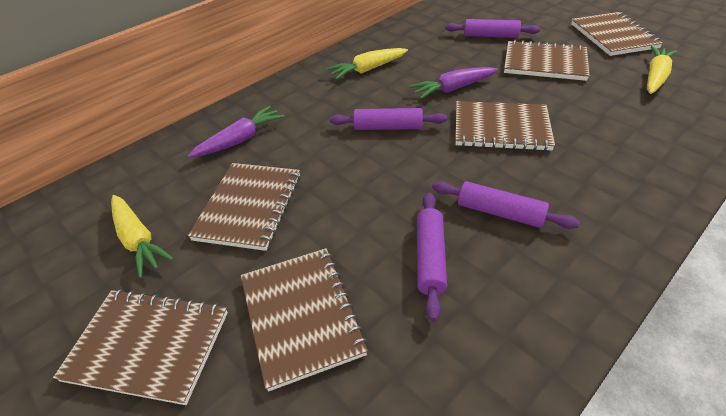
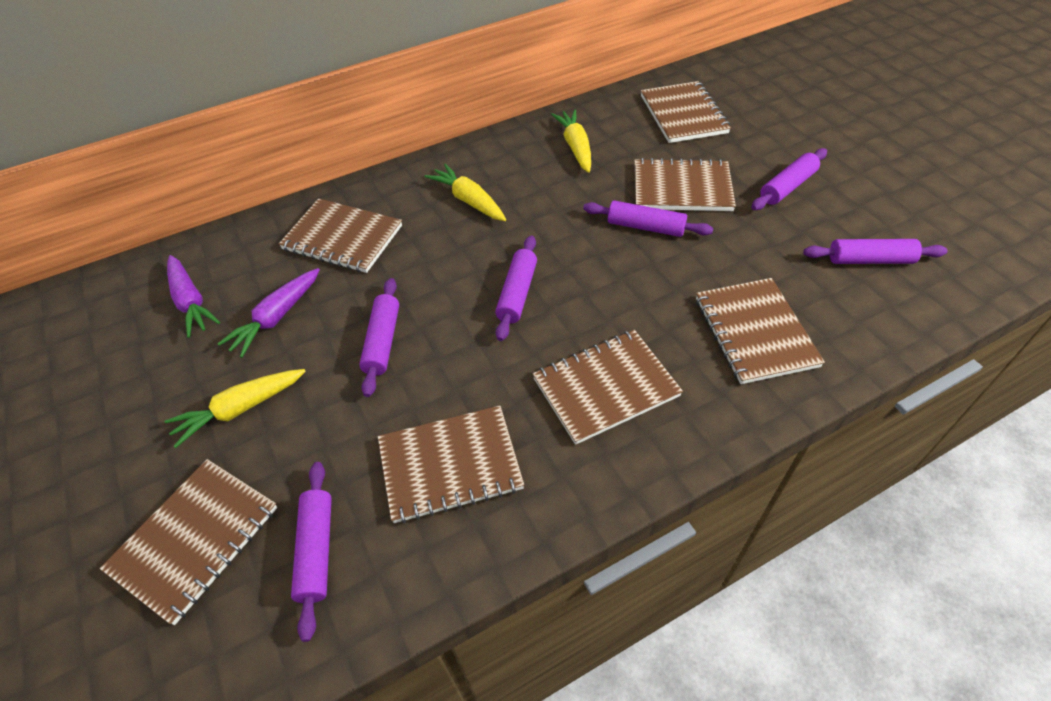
brown notebook: 6 -> 7
purple rolling pin: 4 -> 6

